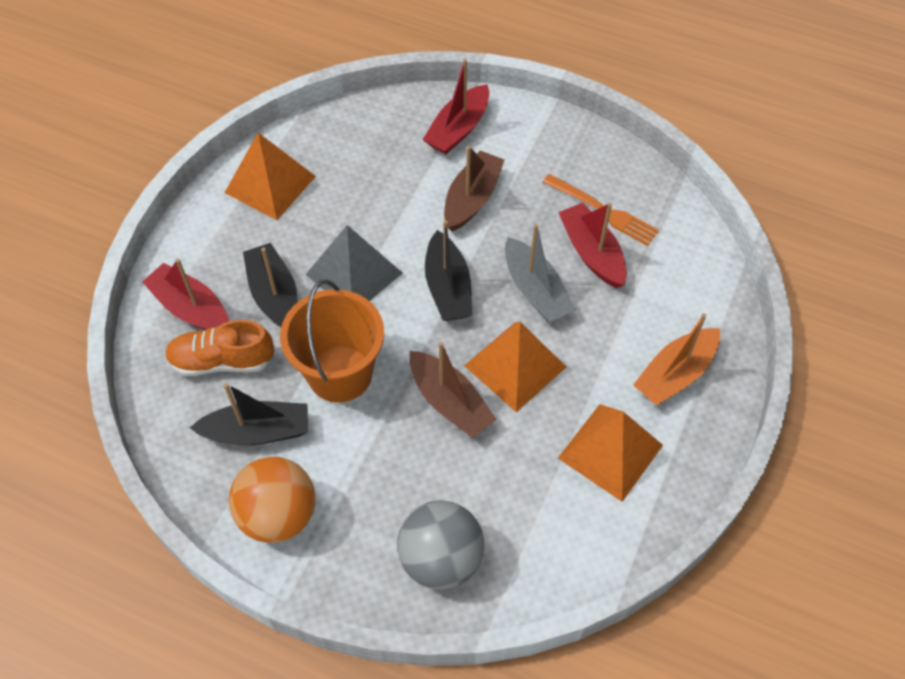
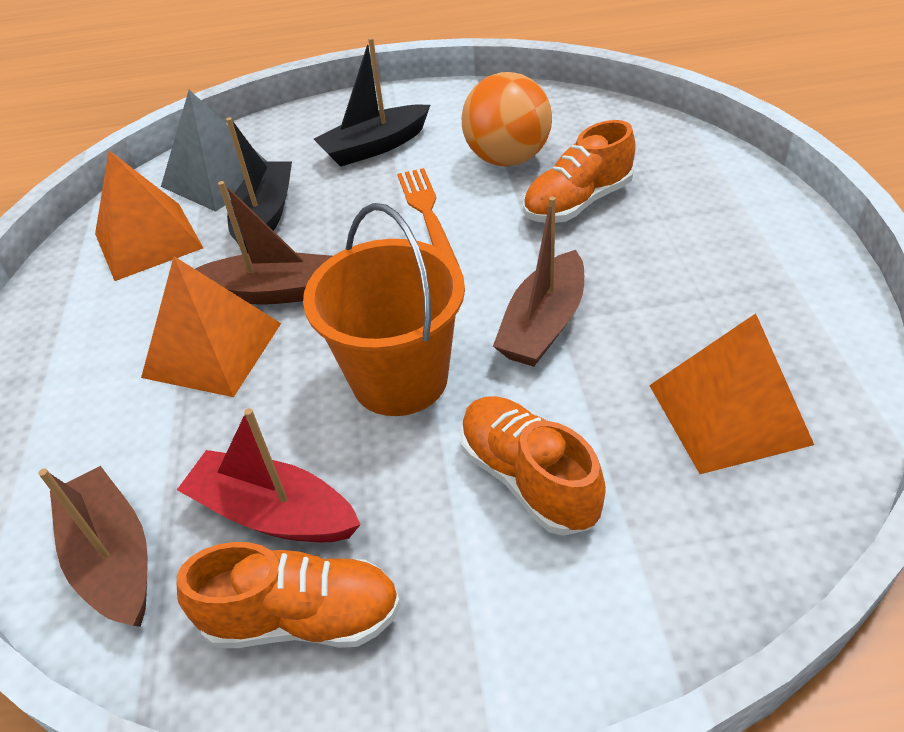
black boat: 3 -> 2
brown boat: 2 -> 3
grey ball: 1 -> 0
grey boat: 1 -> 0
orange boat: 1 -> 0
orange shoe: 1 -> 3
red boat: 3 -> 1

